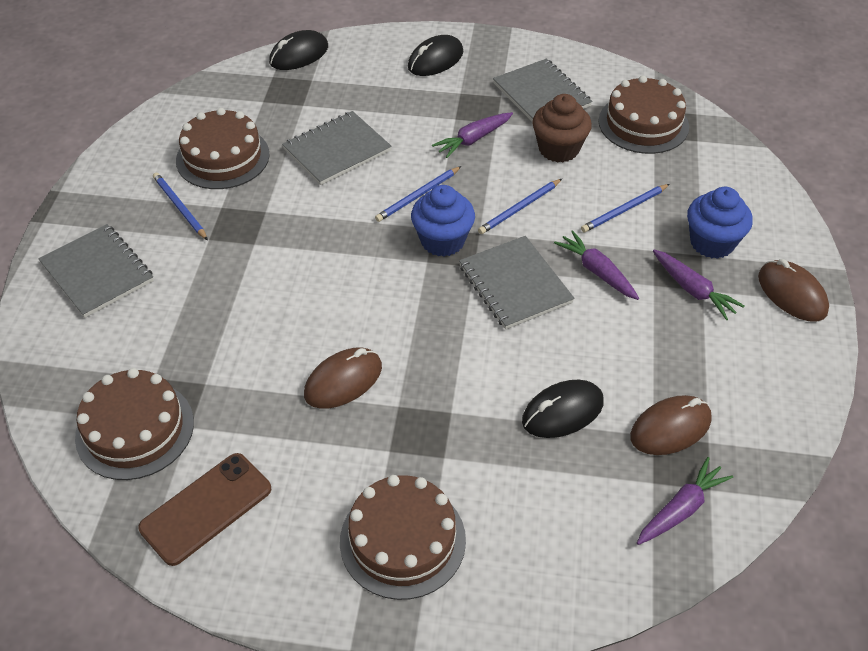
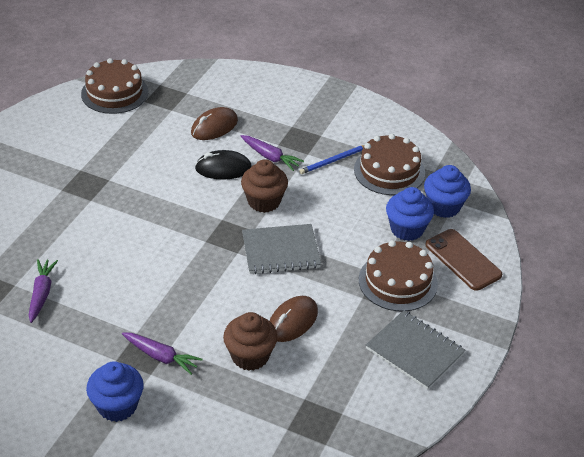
black mouse: 3 -> 1
blue cupcake: 2 -> 3
blue pencil: 4 -> 1
brown cake: 4 -> 3
brown cupcake: 1 -> 2
brown mouse: 3 -> 2
grey notebook: 4 -> 2
purple carrot: 4 -> 3

